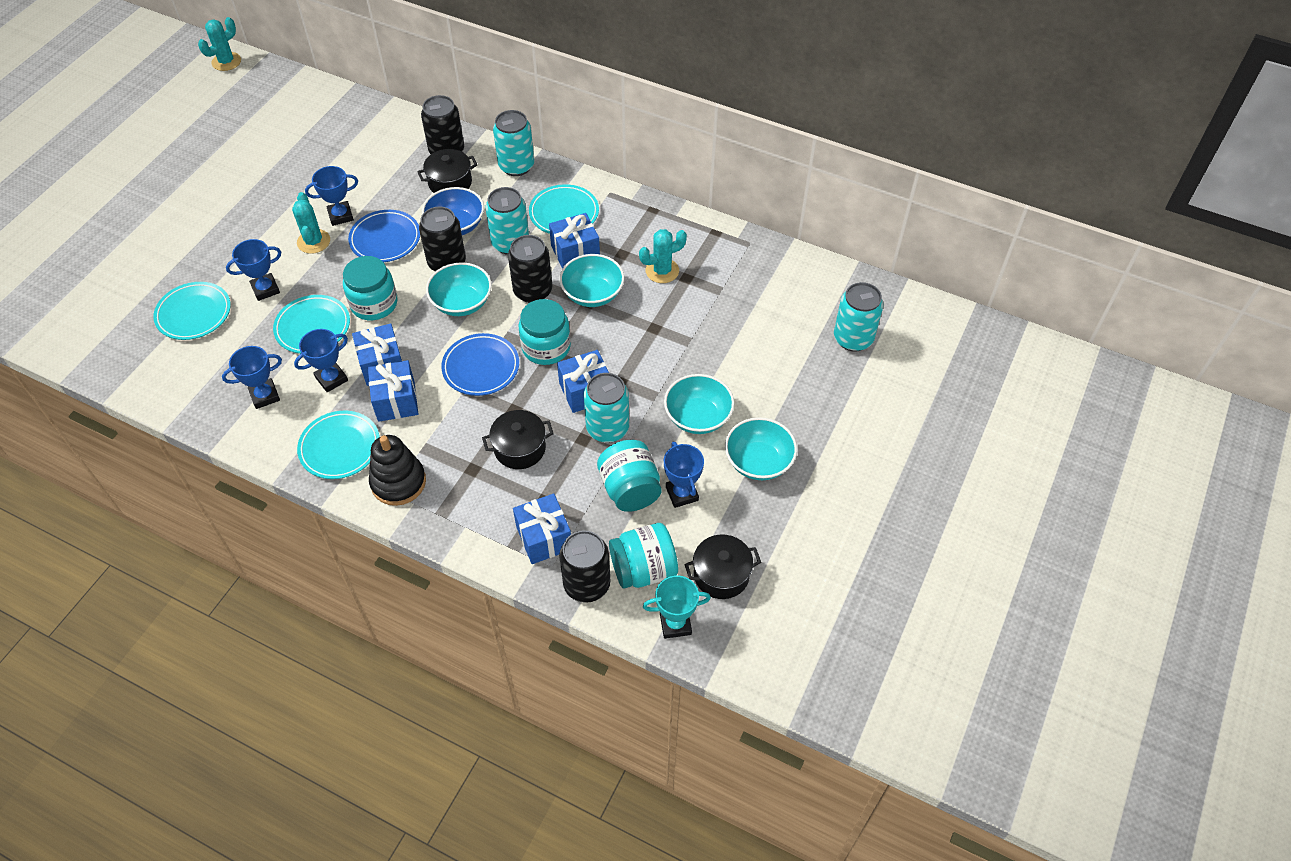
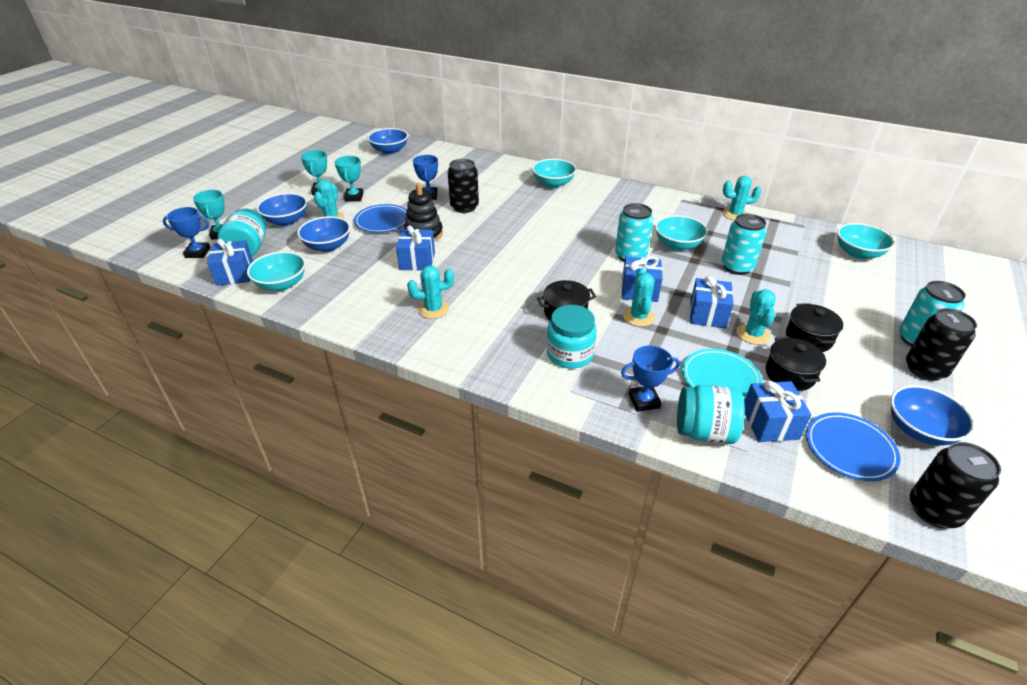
black can: 4 -> 3
blue bowl: 1 -> 4
blue trophy: 5 -> 3
turquoise cactus: 3 -> 5
turquoise can: 4 -> 3
turquoise jar: 4 -> 3
turquoise plate: 4 -> 1
turquoise trophy: 1 -> 3

